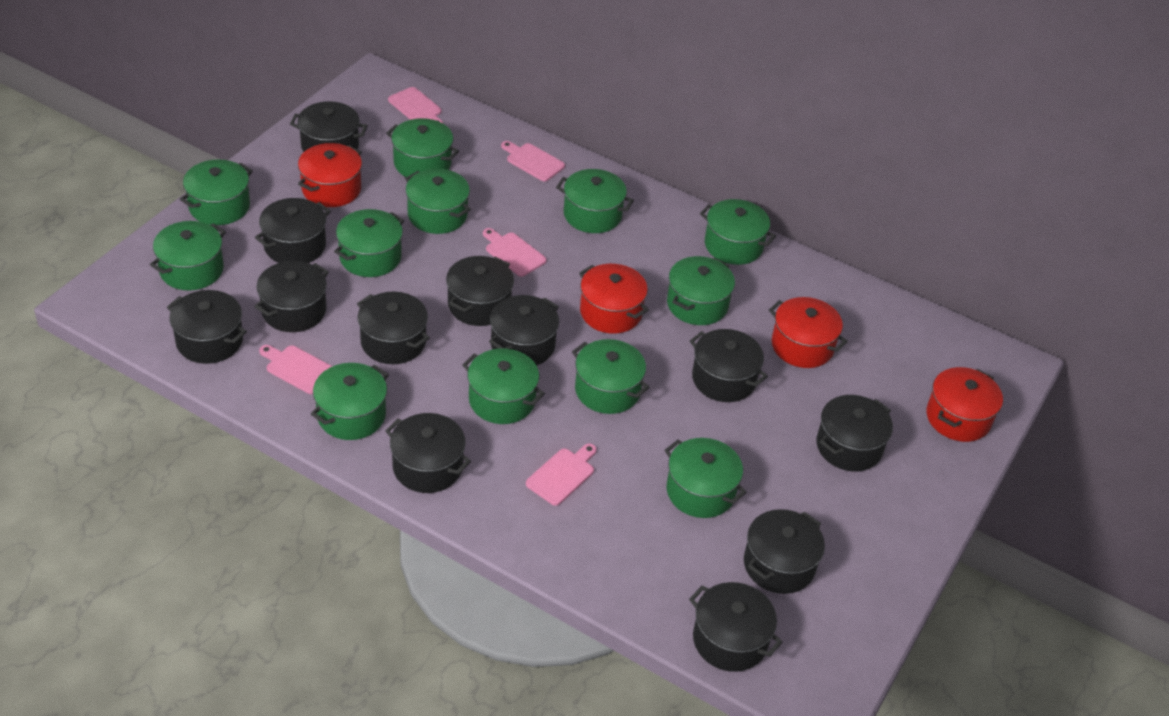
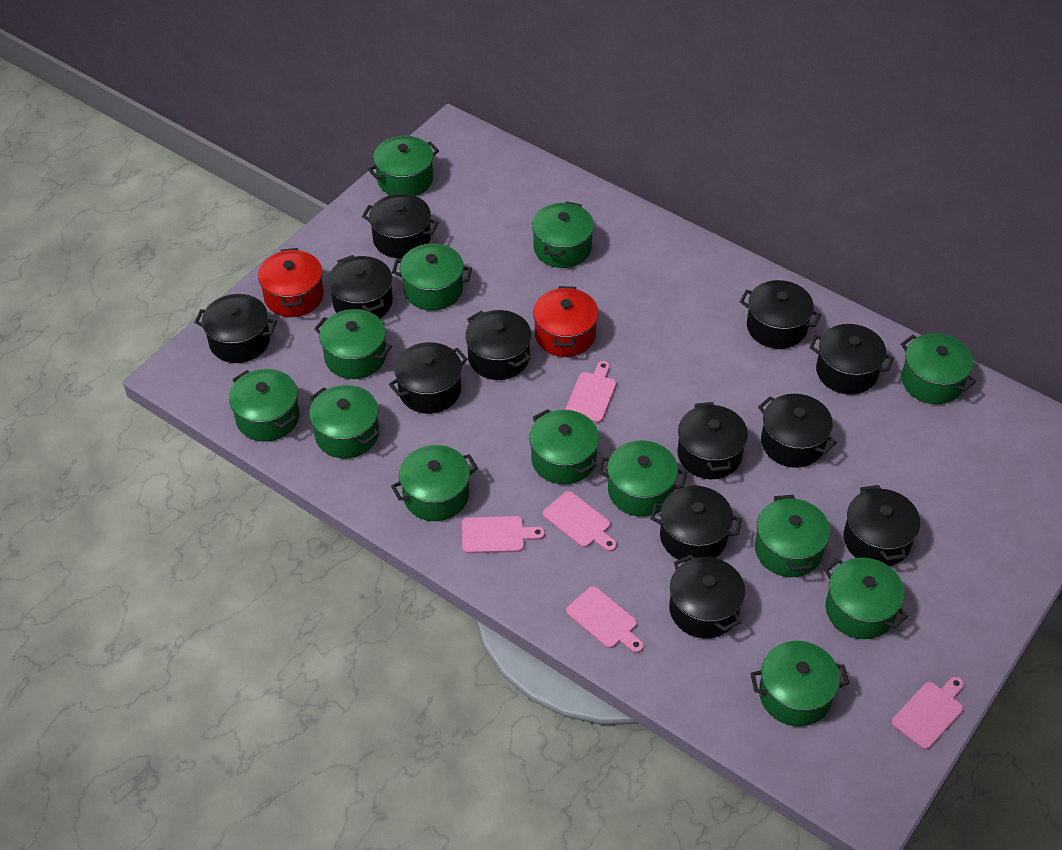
green pot: 12 -> 13
red pot: 4 -> 2

